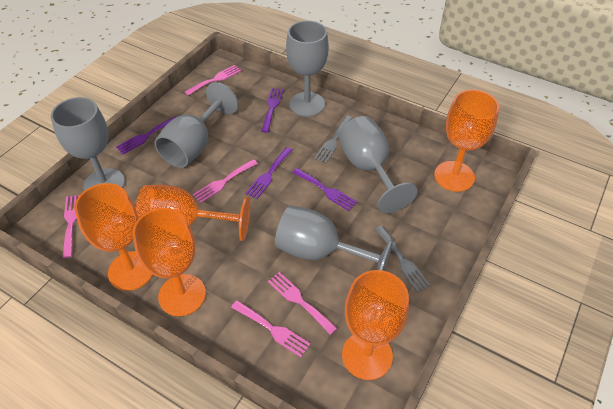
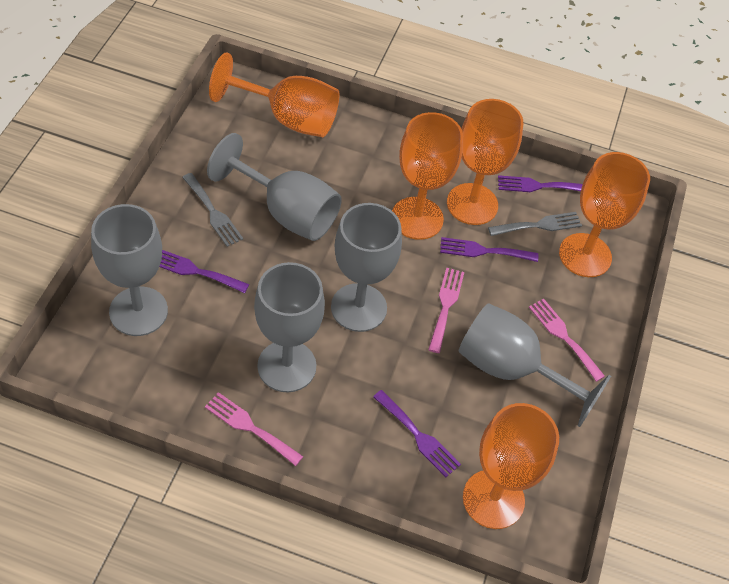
pink fork: 5 -> 3

